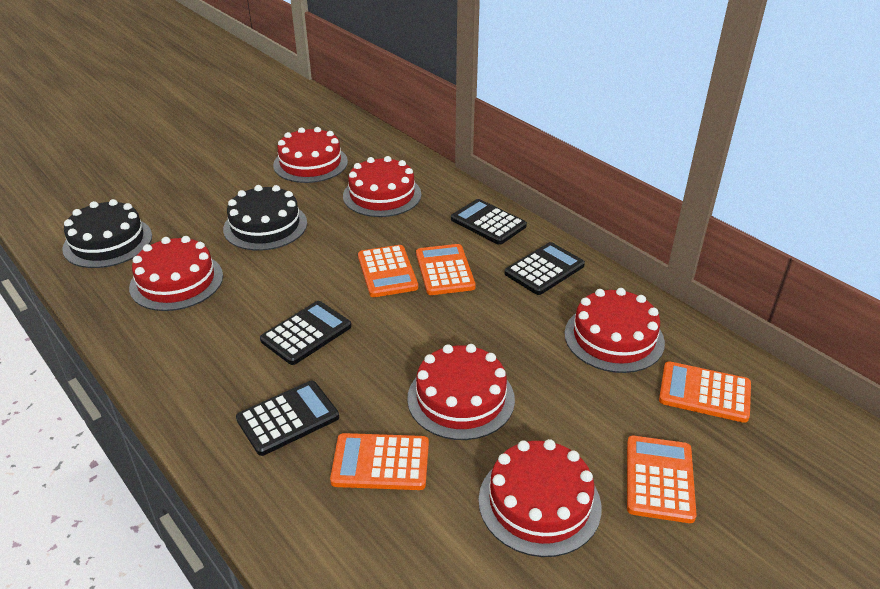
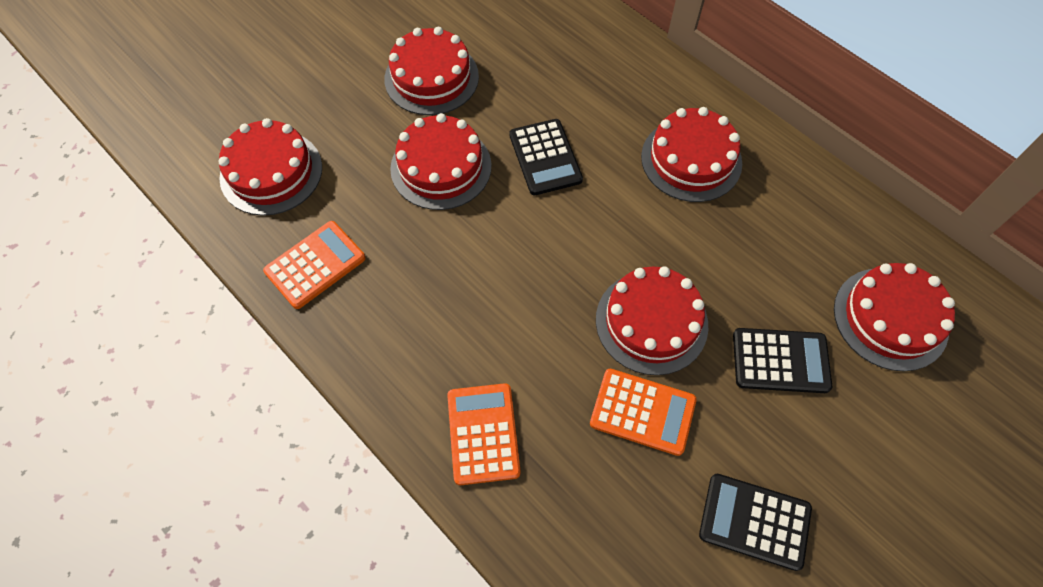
black cake: 2 -> 0
black calculator: 4 -> 3
orange calculator: 5 -> 3

